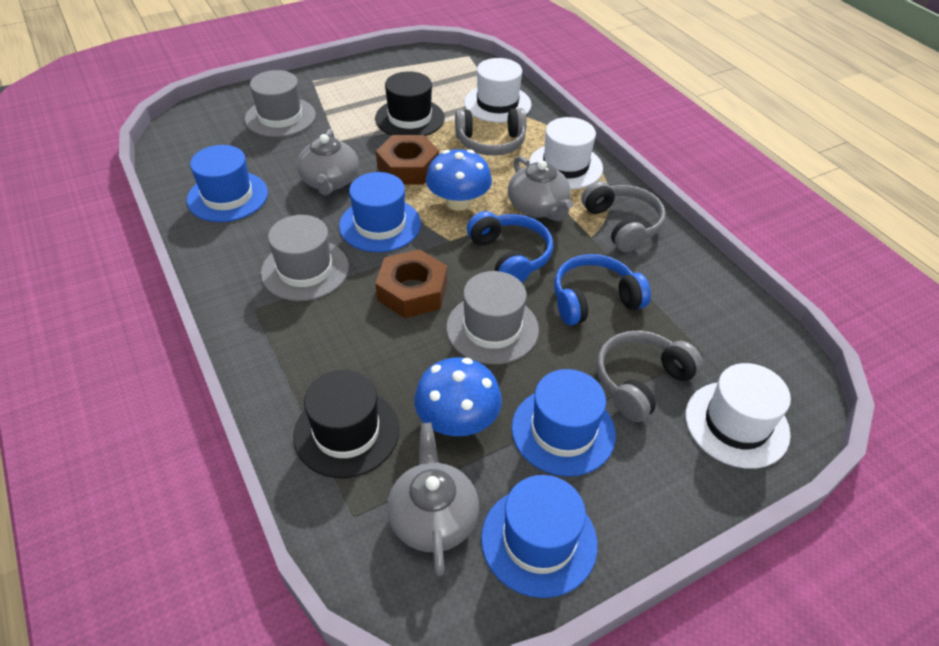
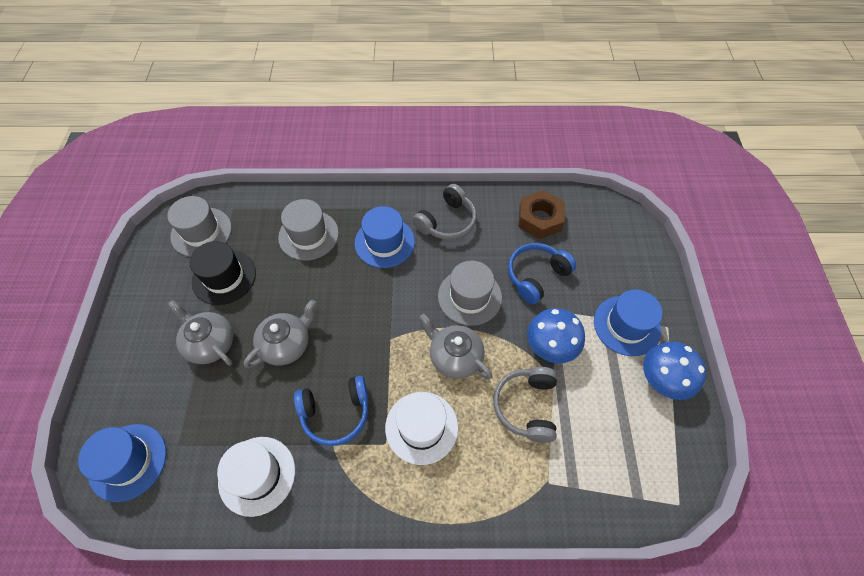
black hat: 2 -> 1
blue hat: 4 -> 3
brown nut: 2 -> 1
grey headphones: 3 -> 2
white hat: 3 -> 2

